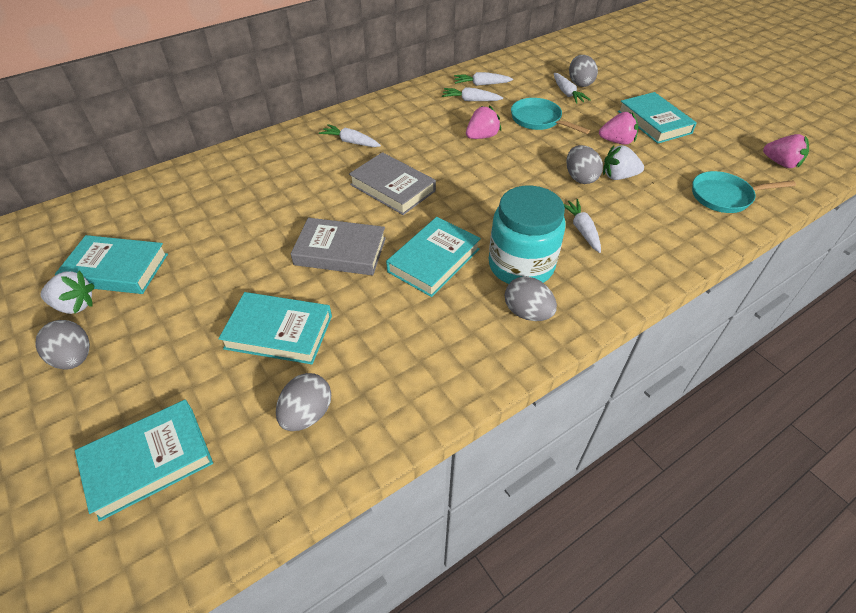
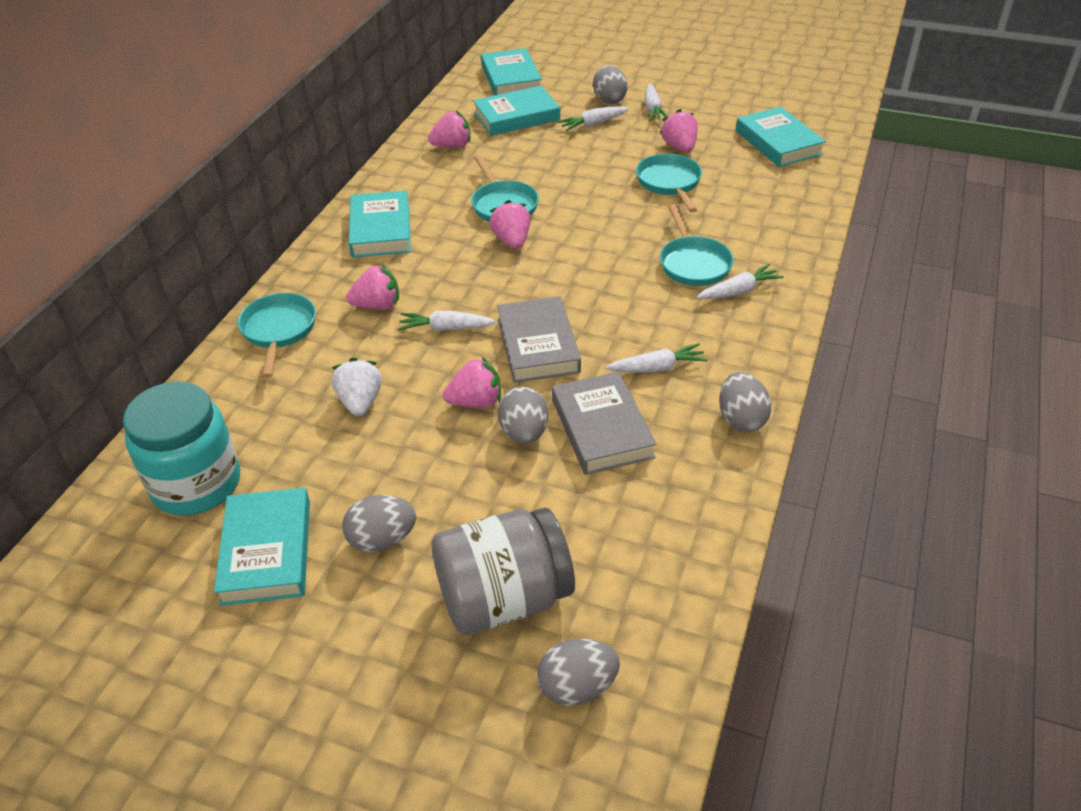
grey jar: 0 -> 1
pink strawberry: 3 -> 5
turquoise pan: 2 -> 4
white strawberry: 2 -> 1

